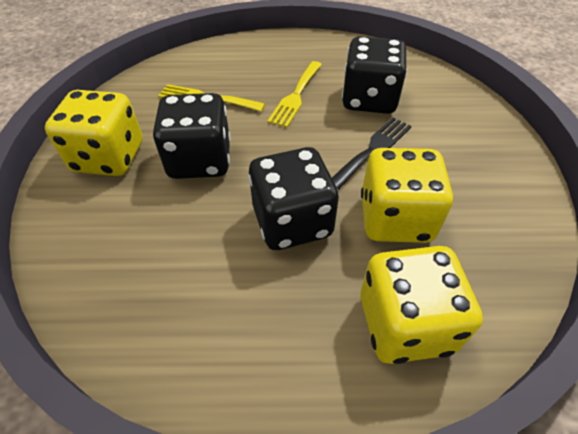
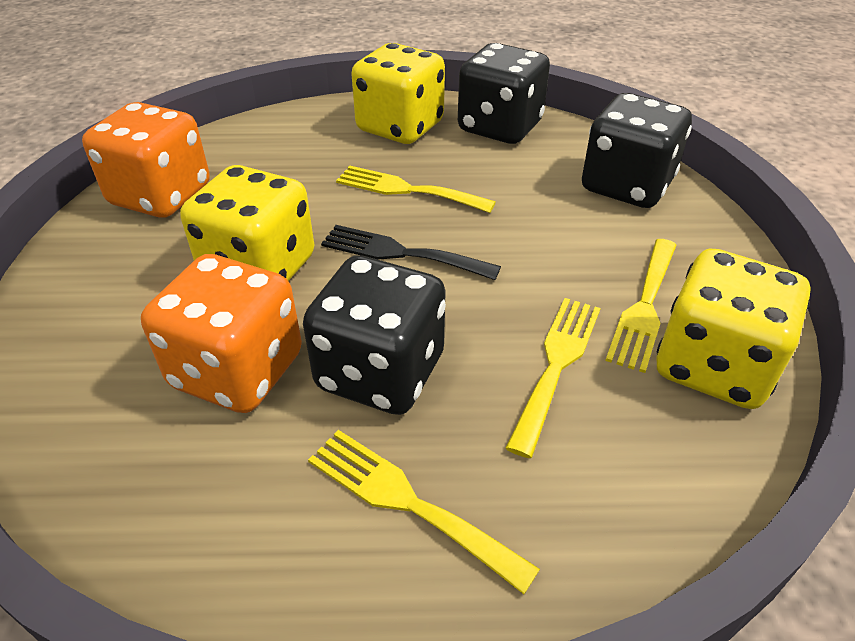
orange dice: 0 -> 2
yellow fork: 2 -> 4

